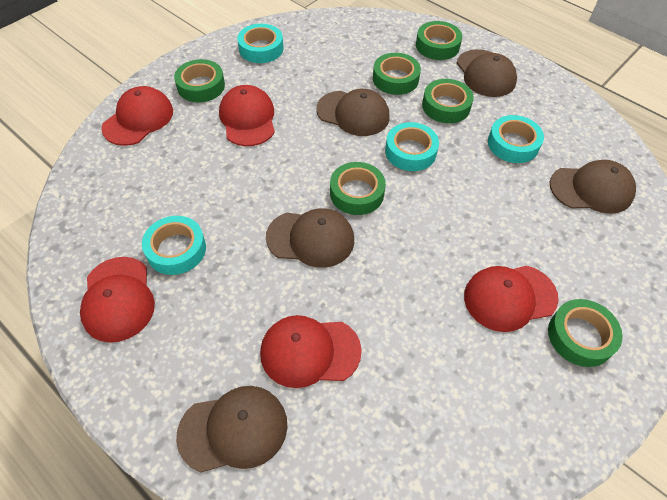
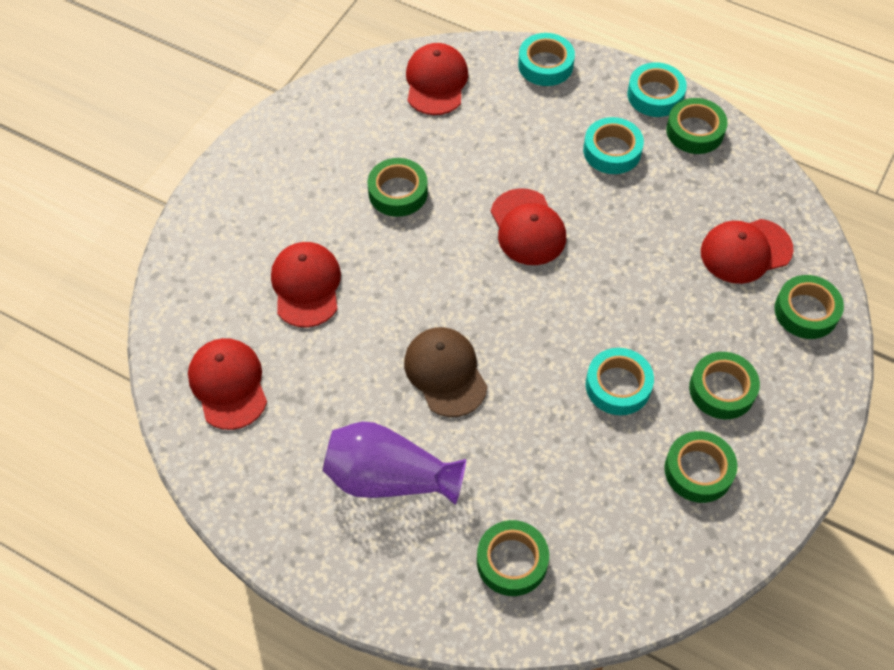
brown cap: 5 -> 1
purple vase: 0 -> 1

